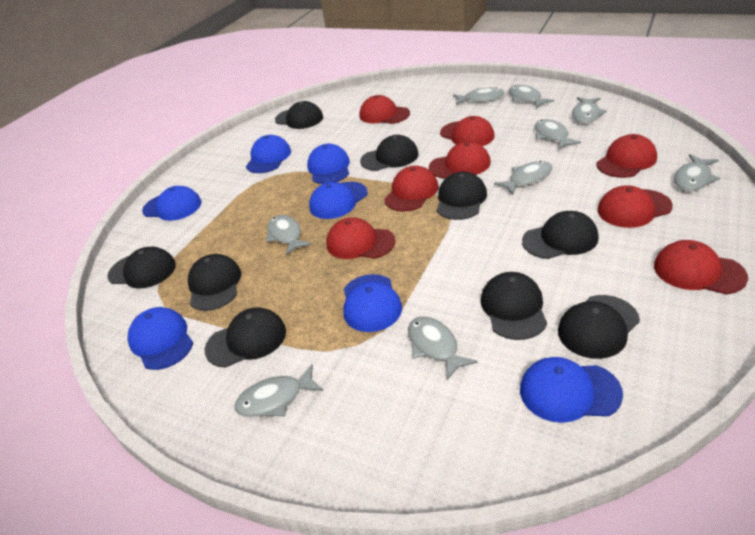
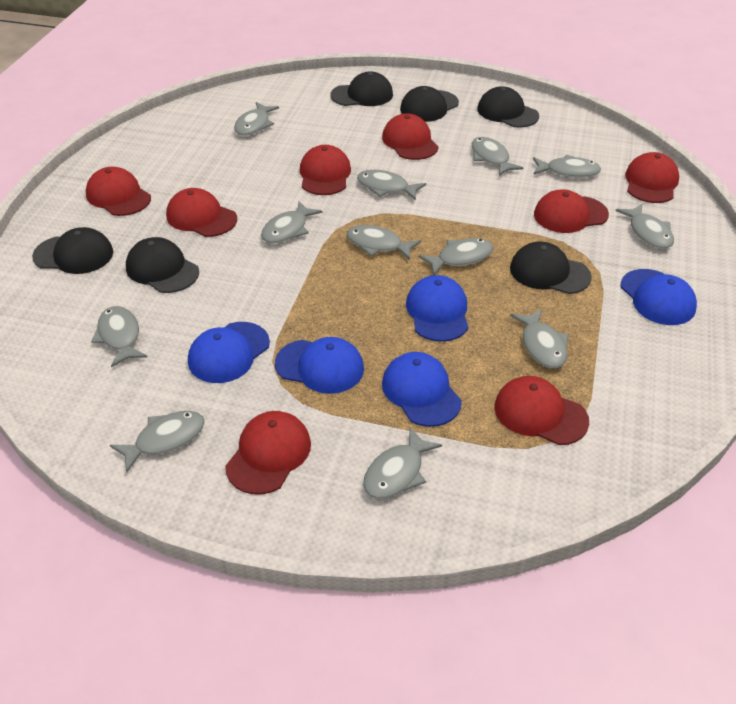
black cap: 9 -> 6
blue cap: 7 -> 5
grey fish: 9 -> 12

